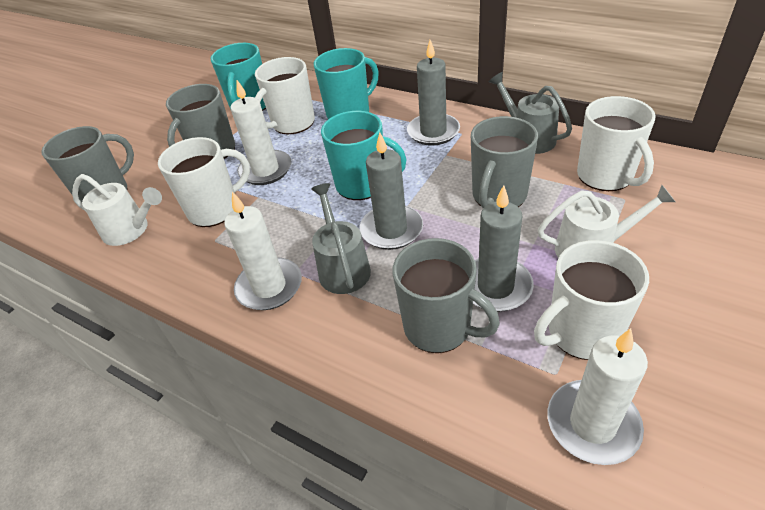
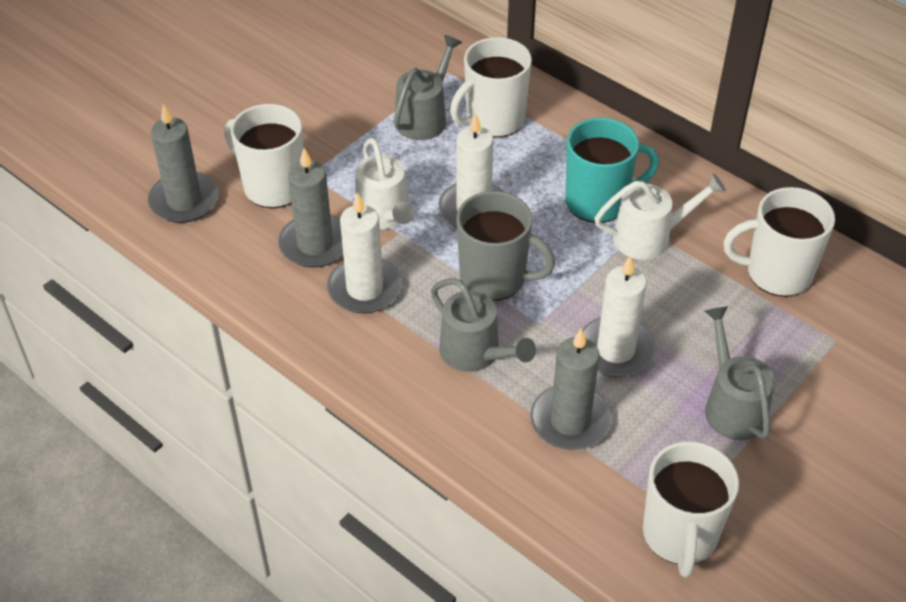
grey mug: 4 -> 1
grey watering can: 2 -> 3
turquoise mug: 3 -> 1

